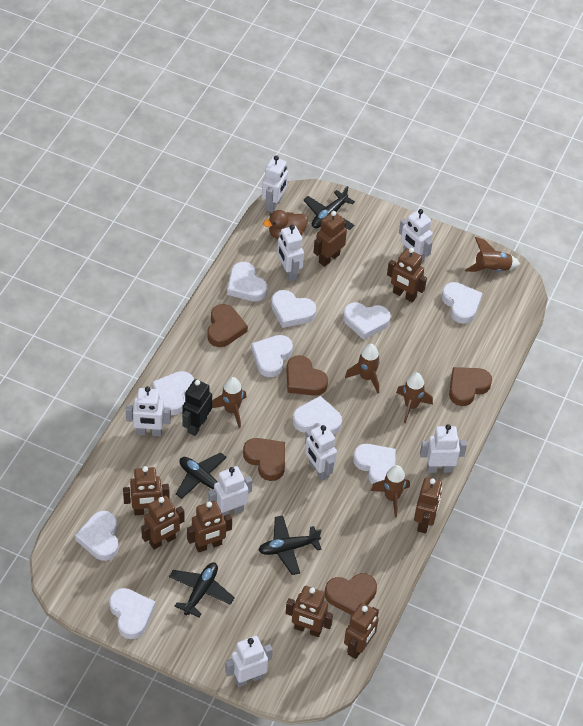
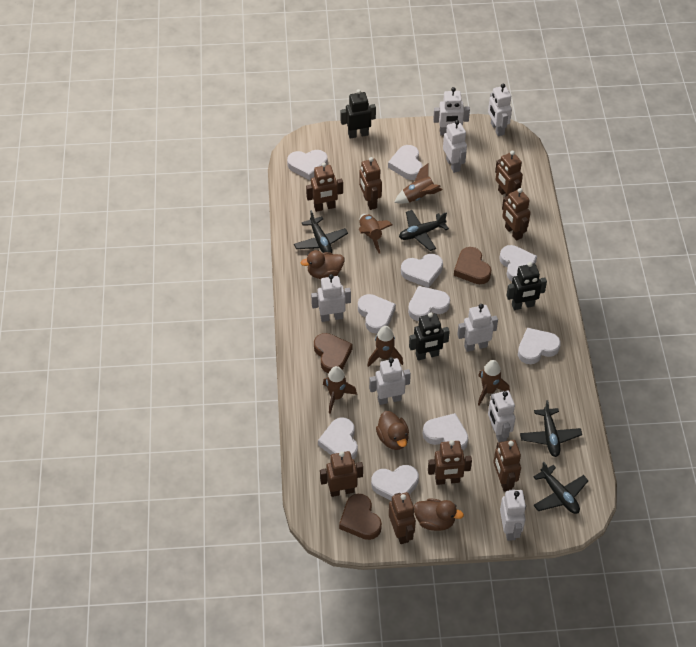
black robot: 1 -> 3
brown duck: 1 -> 3
brown heart: 5 -> 3

